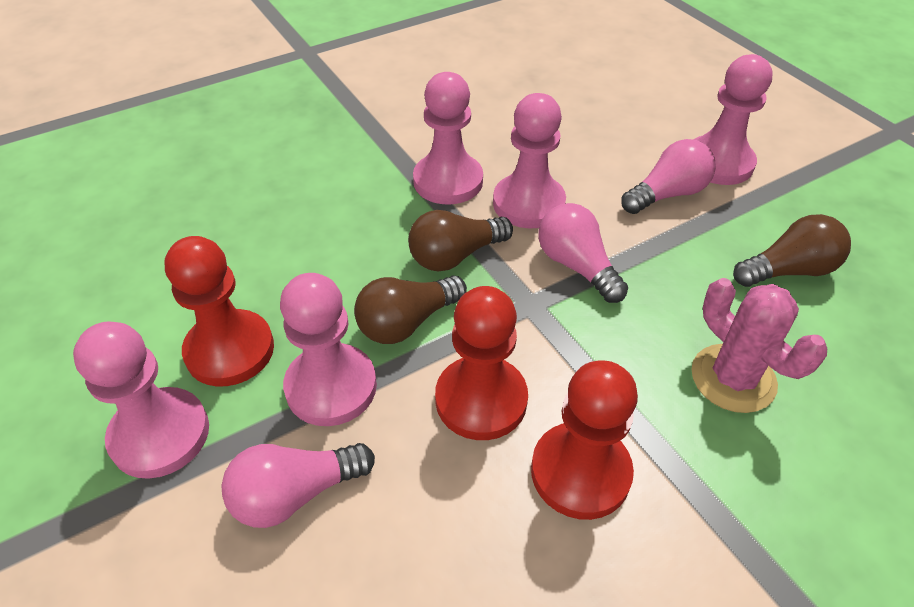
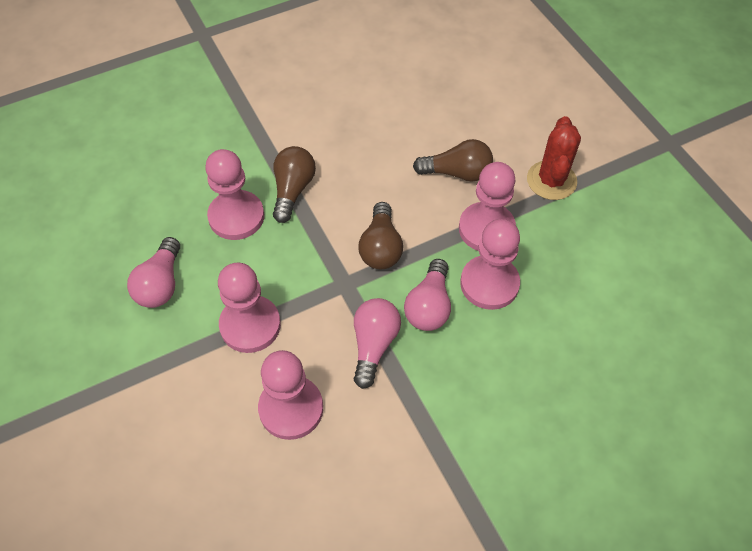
pink cactus: 1 -> 0
red cactus: 0 -> 1
red pawn: 3 -> 0

